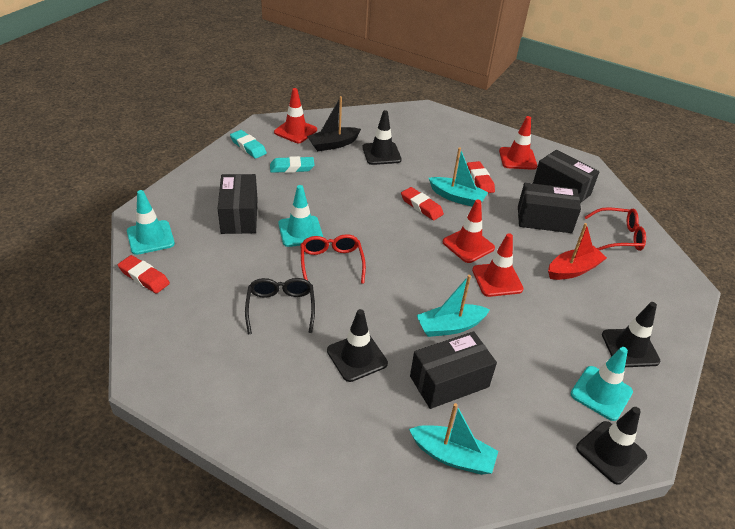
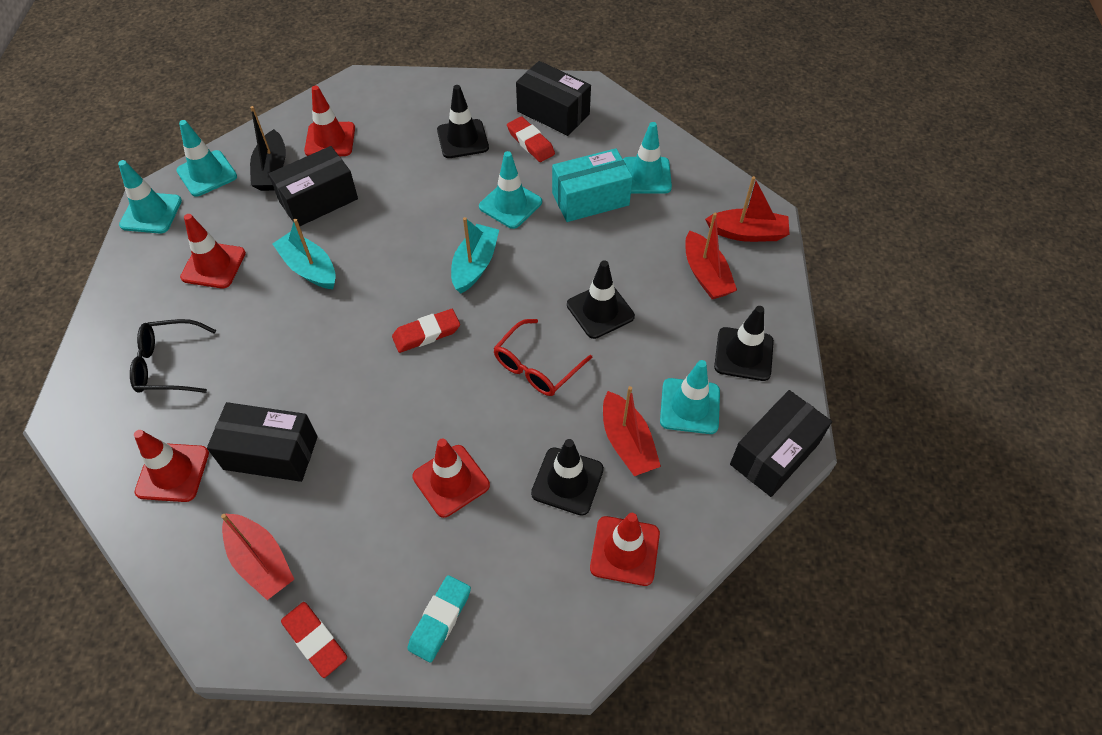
red boat: 1 -> 4
red glasses: 2 -> 1
red traffic cone: 4 -> 5
turquoise boat: 3 -> 2
turquoise box: 0 -> 1
turquoise eraser: 2 -> 1
turquoise traffic cone: 3 -> 5

